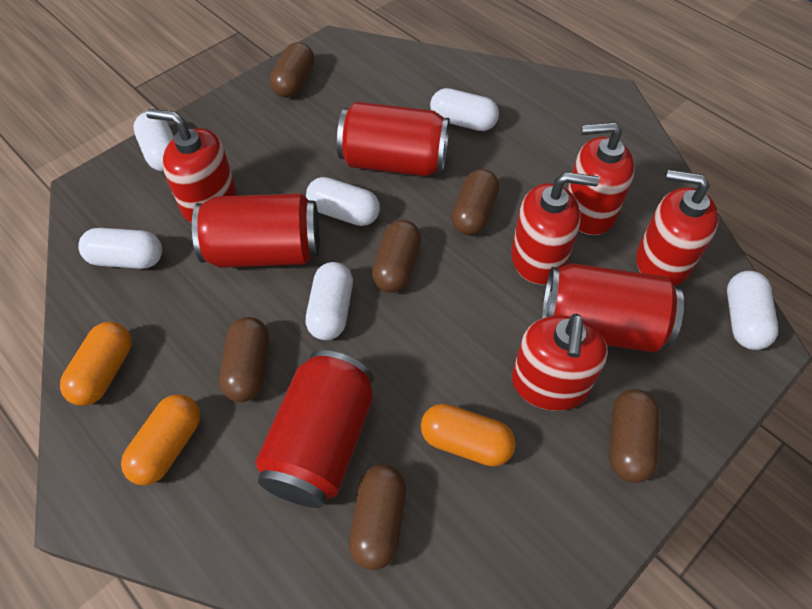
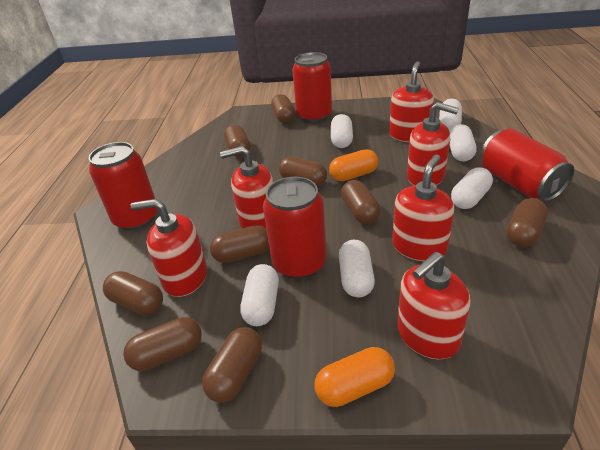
brown capsule: 6 -> 9
orange capsule: 3 -> 2
red soap dispenser: 5 -> 6

